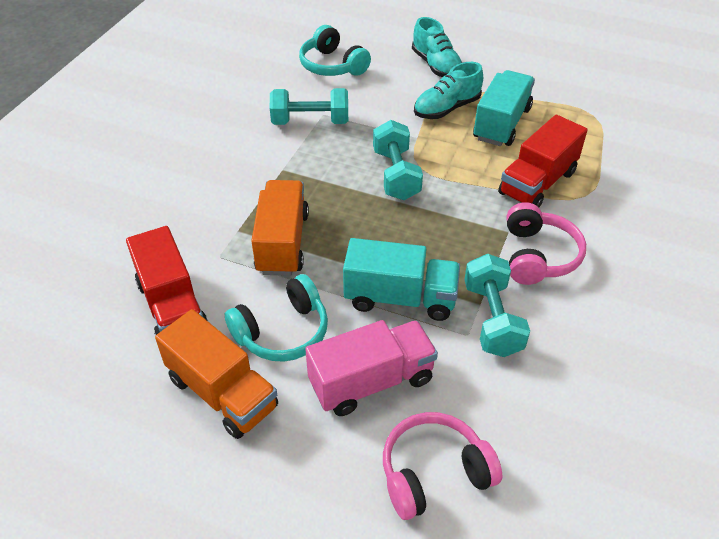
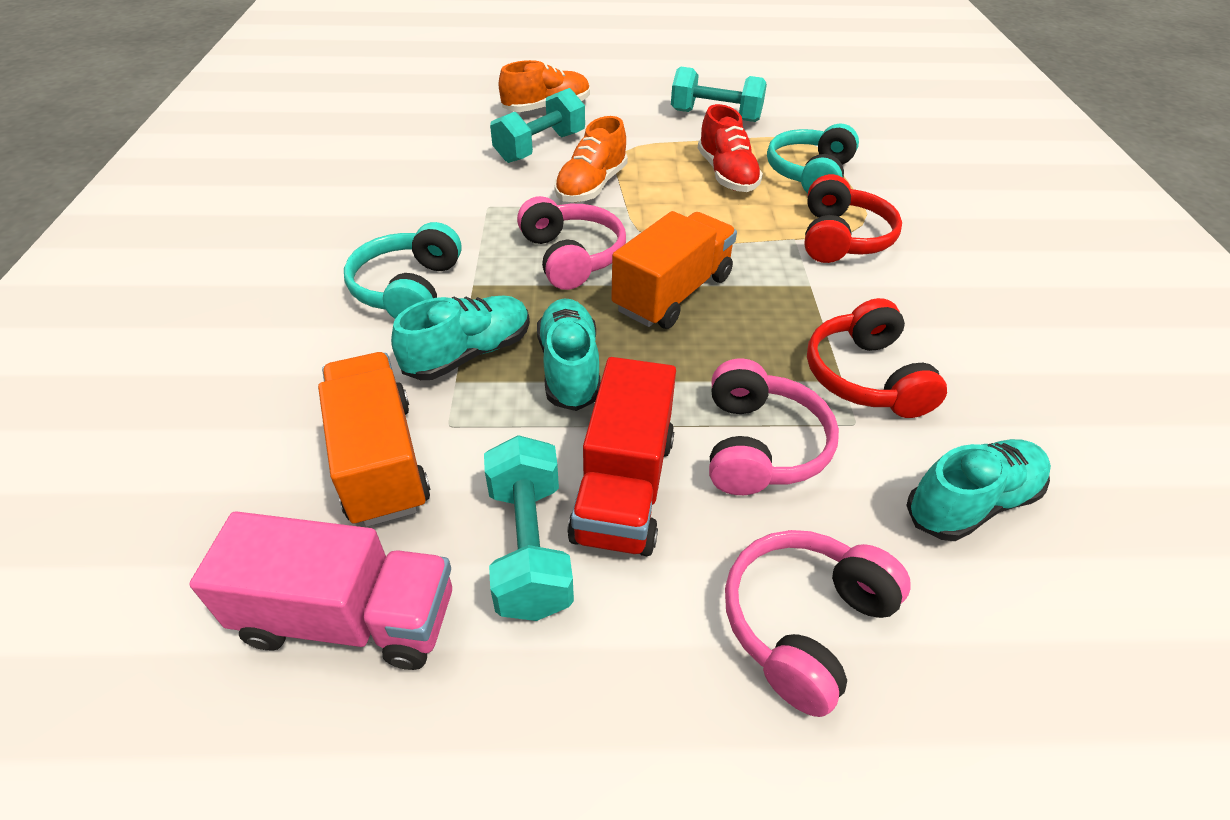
orange shoe: 0 -> 2
pink headphones: 2 -> 3
red headphones: 0 -> 2
red shoe: 0 -> 1
red truck: 2 -> 1
turquoise shoe: 2 -> 3
turquoise truck: 2 -> 0

